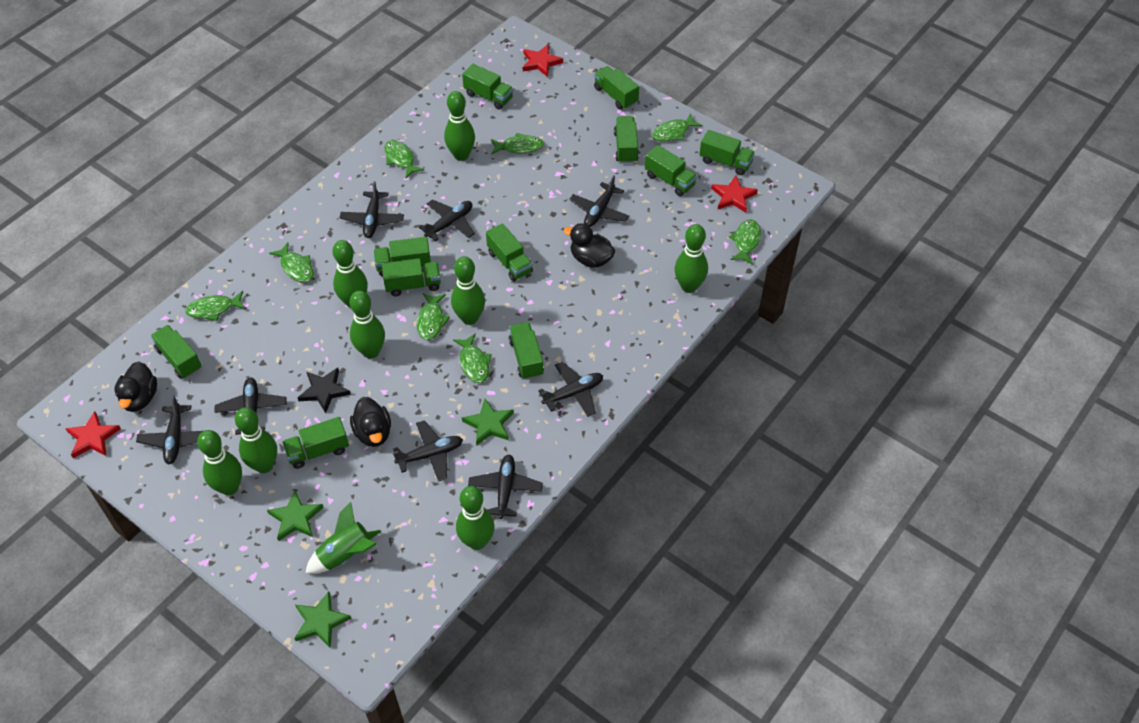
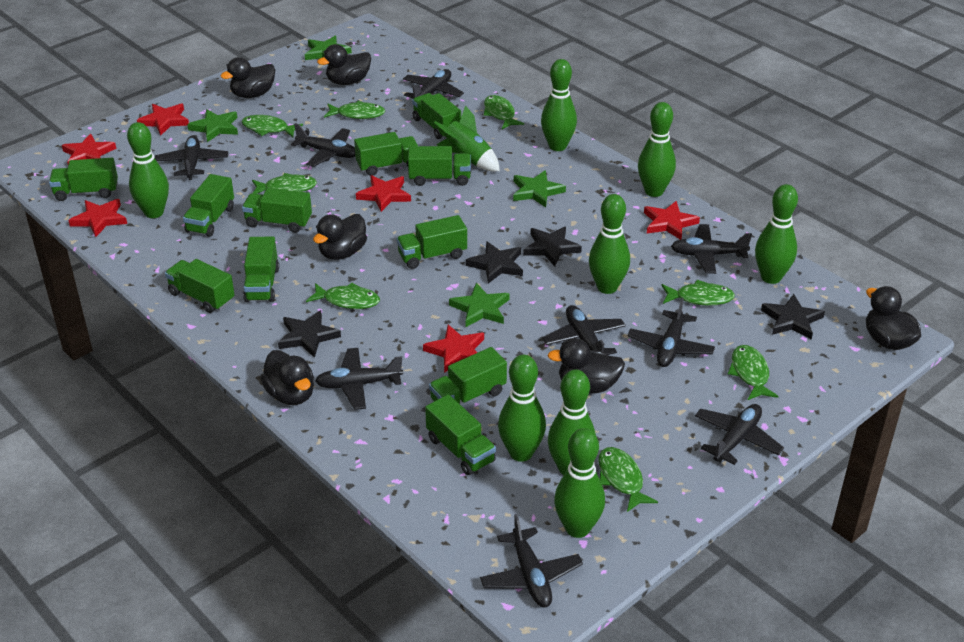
black duck: 3 -> 6
black plane: 8 -> 9
black star: 1 -> 4
green star: 3 -> 4
red star: 3 -> 6

